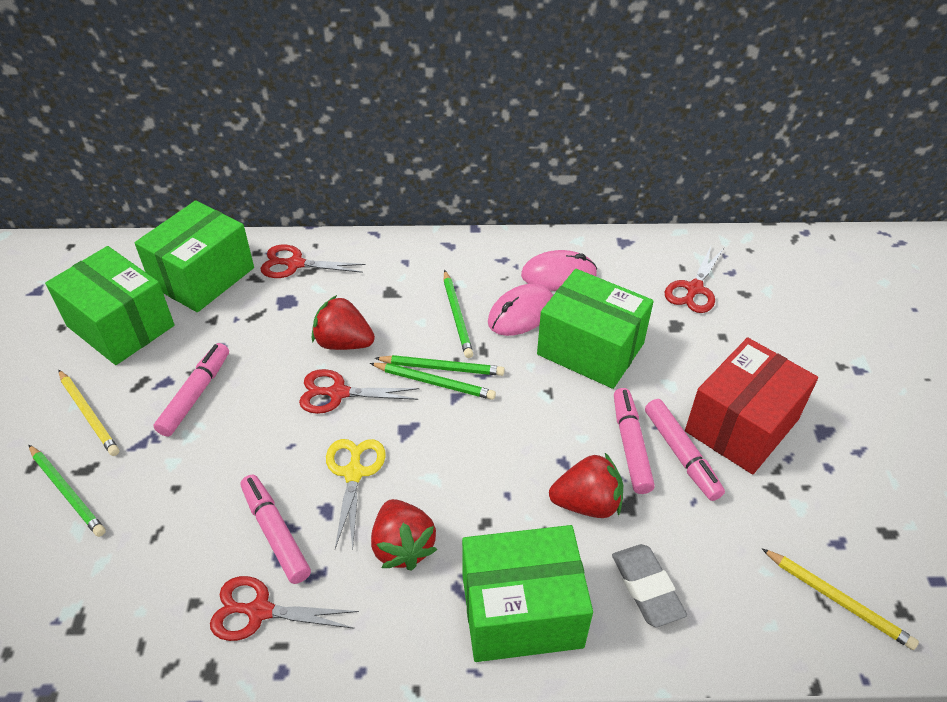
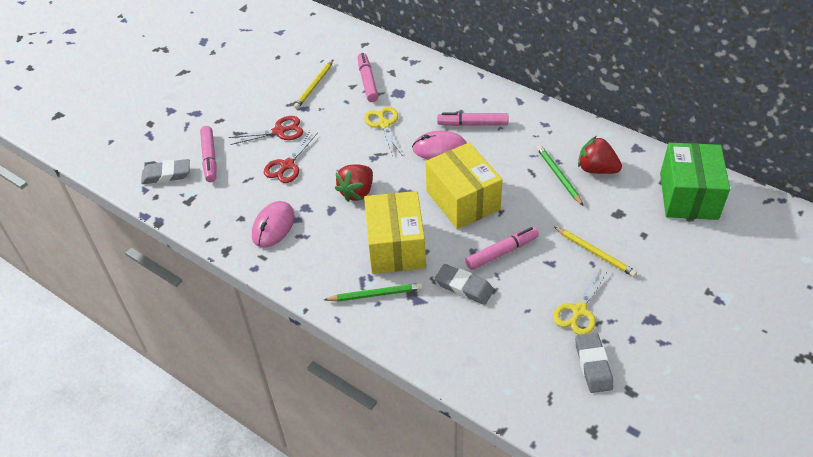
green box: 4 -> 1
green pencil: 4 -> 2
grey eraser: 1 -> 3
red box: 1 -> 0
red scissors: 4 -> 2
red strawberry: 3 -> 2
yellow box: 0 -> 2
yellow scissors: 1 -> 2

